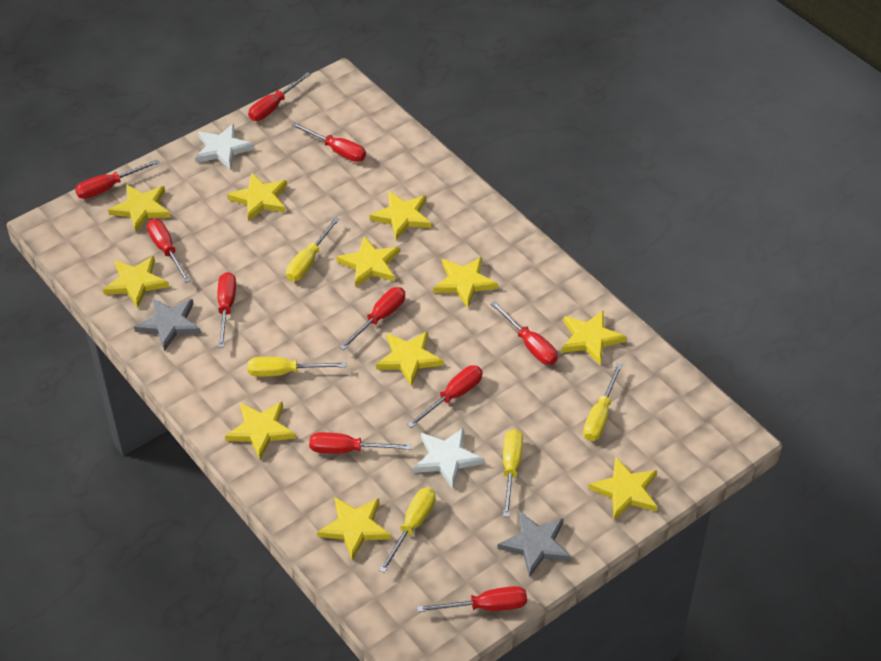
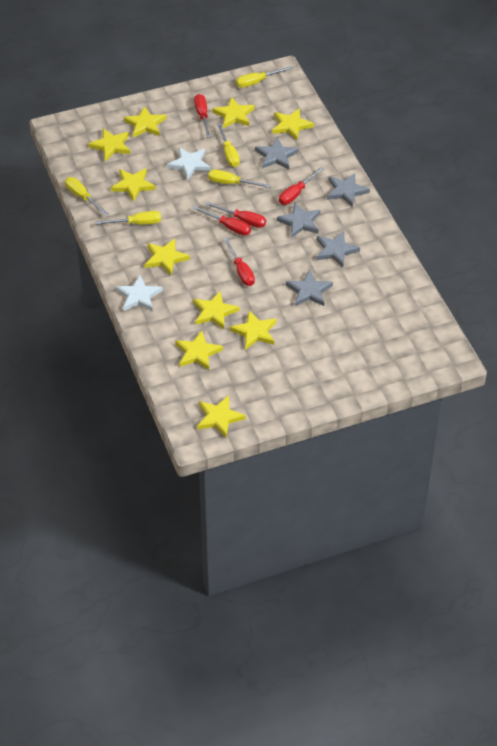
grey star: 2 -> 5
red screwdriver: 10 -> 5
yellow star: 11 -> 10

